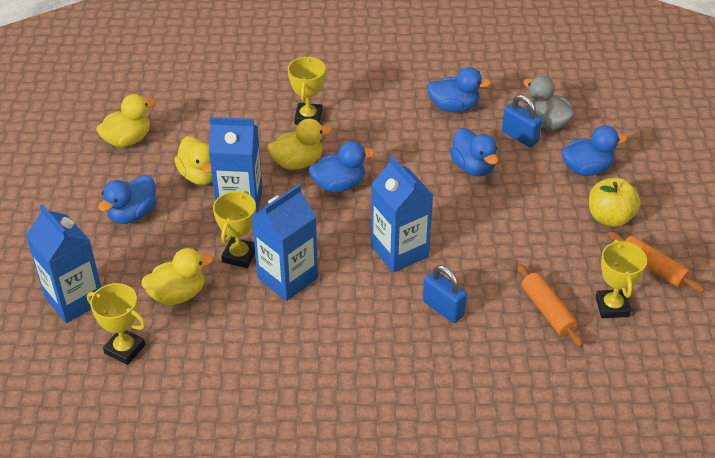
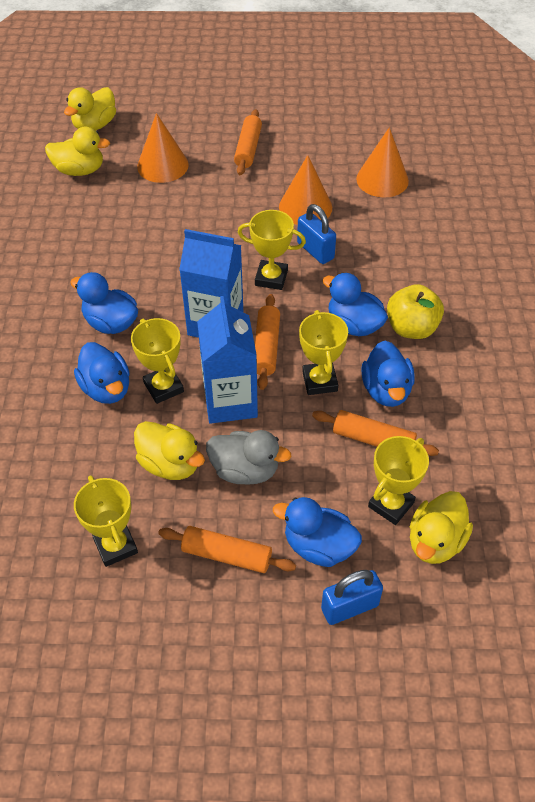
blue carton: 4 -> 2
orange cone: 0 -> 3
orange rolling pin: 2 -> 4
yellow trophy: 4 -> 5

